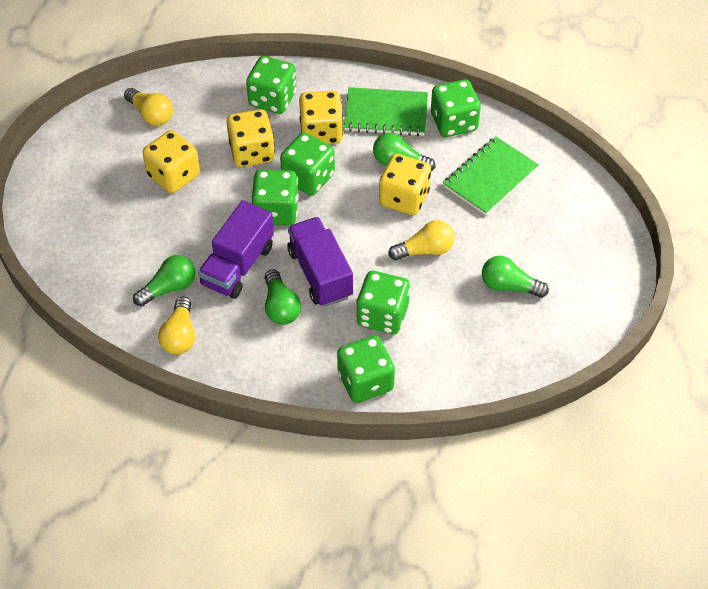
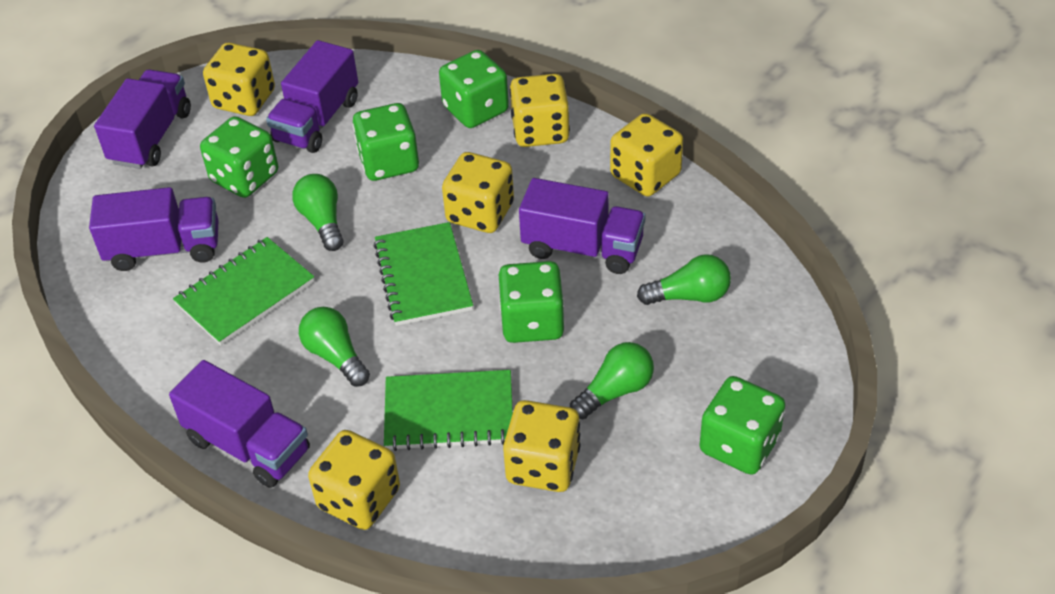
green dice: 6 -> 5
green notebook: 2 -> 3
purple truck: 2 -> 5
yellow dice: 4 -> 6
yellow light bulb: 3 -> 0

